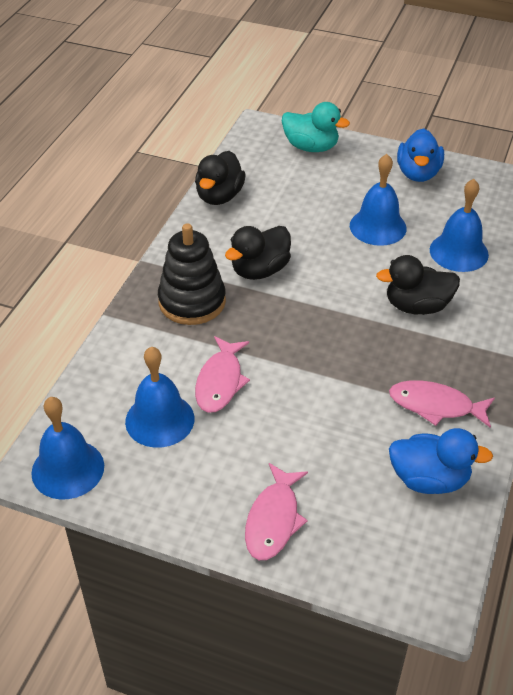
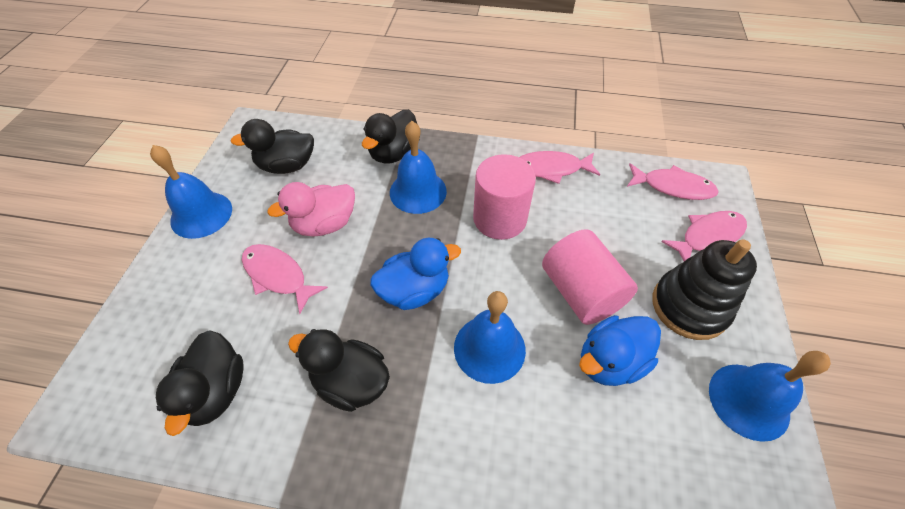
black duck: 3 -> 4
pink cylinder: 0 -> 2
pink duck: 0 -> 1
pink fish: 3 -> 4
turquoise duck: 1 -> 0

